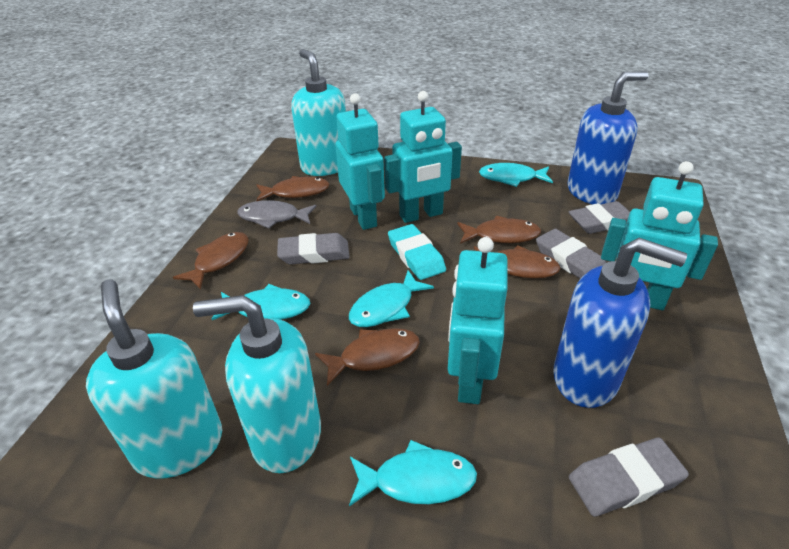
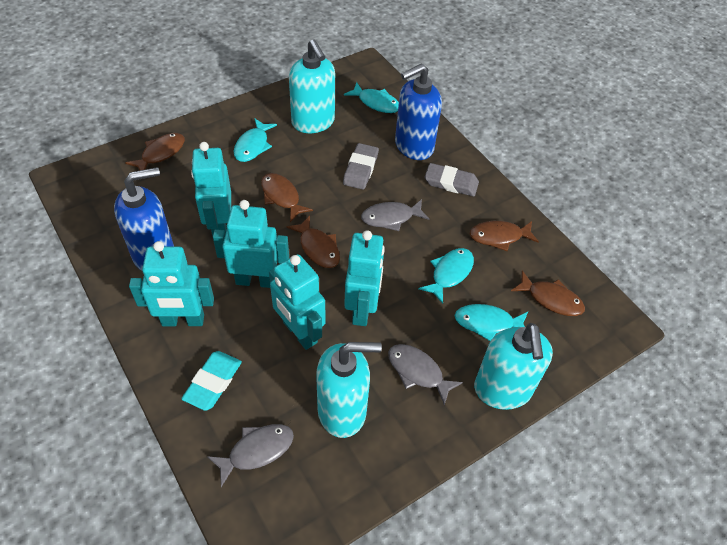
grey eraser: 4 -> 2
grey fish: 1 -> 3
turquoise robot: 4 -> 5

